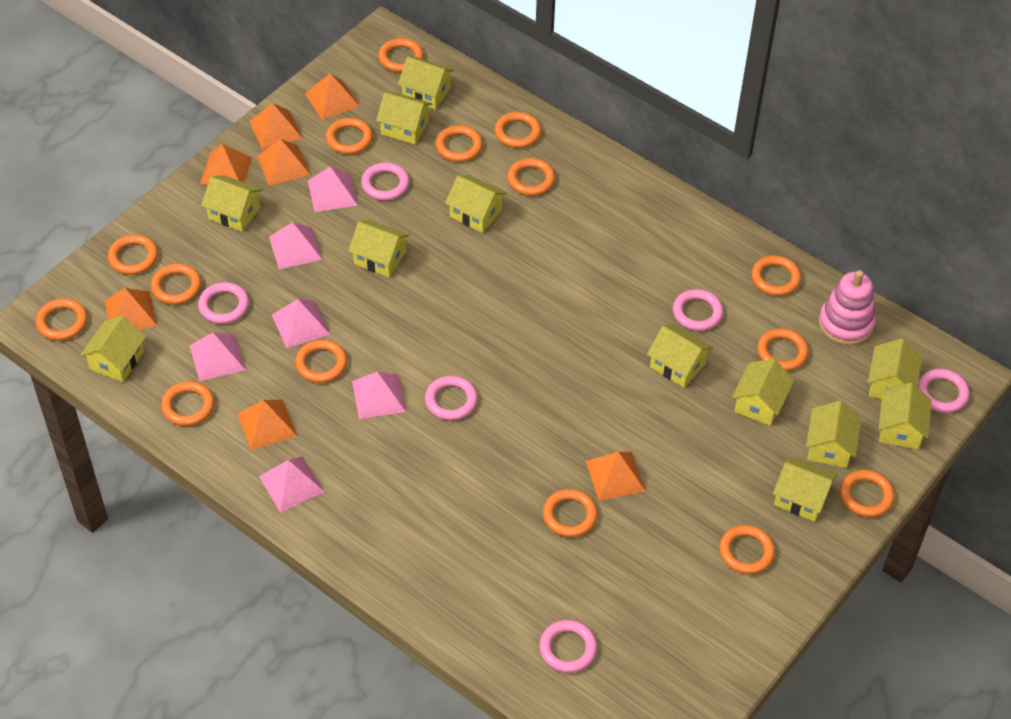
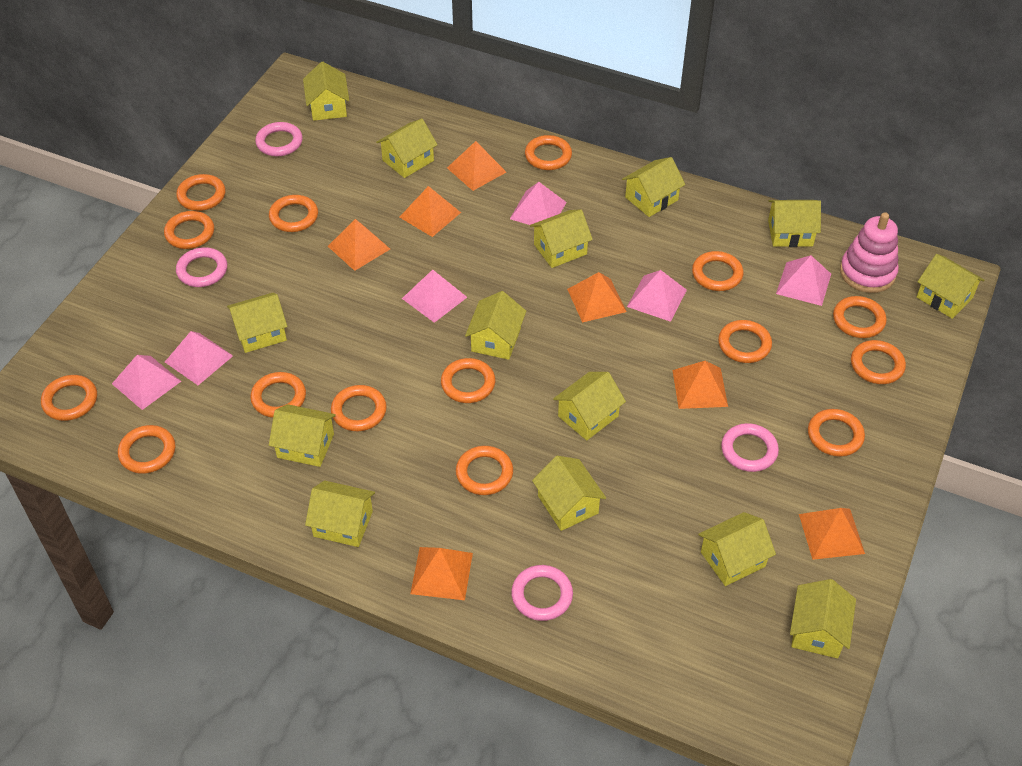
pink ring: 6 -> 4
yellow house: 12 -> 14

